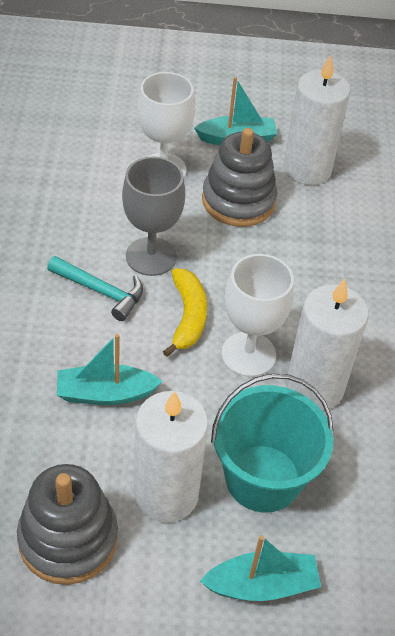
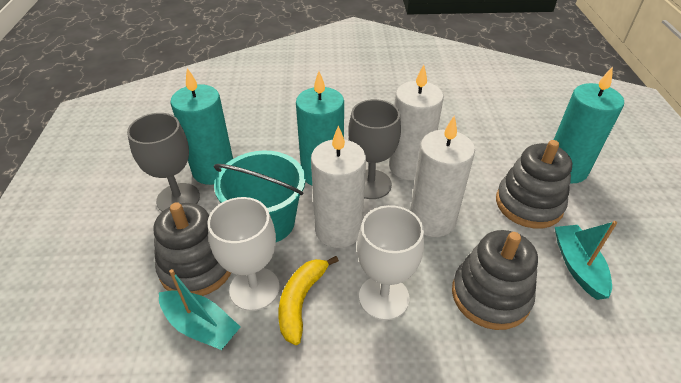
grey goblet: 1 -> 2
grey stacking toy: 2 -> 3
turquoise boat: 3 -> 2
turquoise candle: 0 -> 3
turquoise hammer: 1 -> 0

